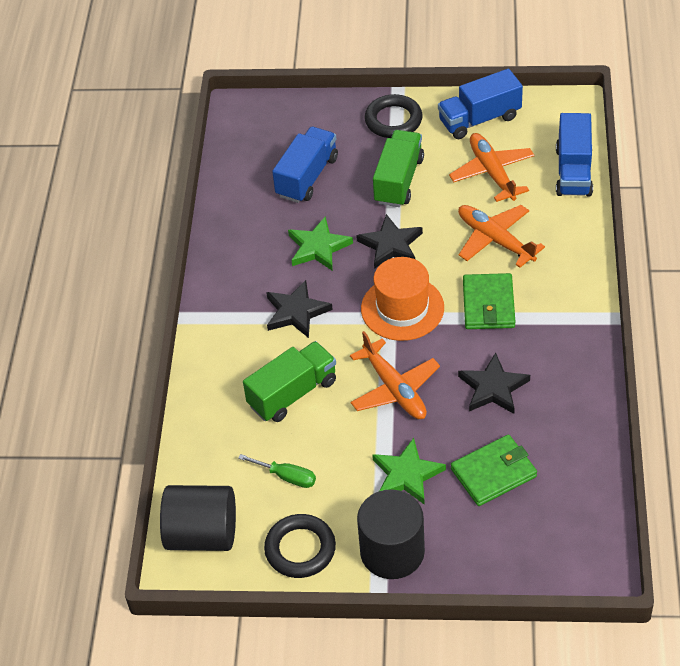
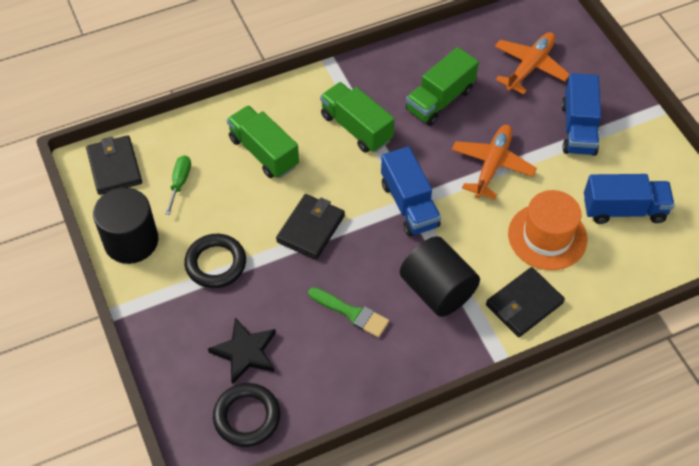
black star: 3 -> 1
black wallet: 0 -> 3
green brush: 0 -> 1
green star: 2 -> 0
green truck: 2 -> 3
green wallet: 2 -> 0
orange plane: 3 -> 2

